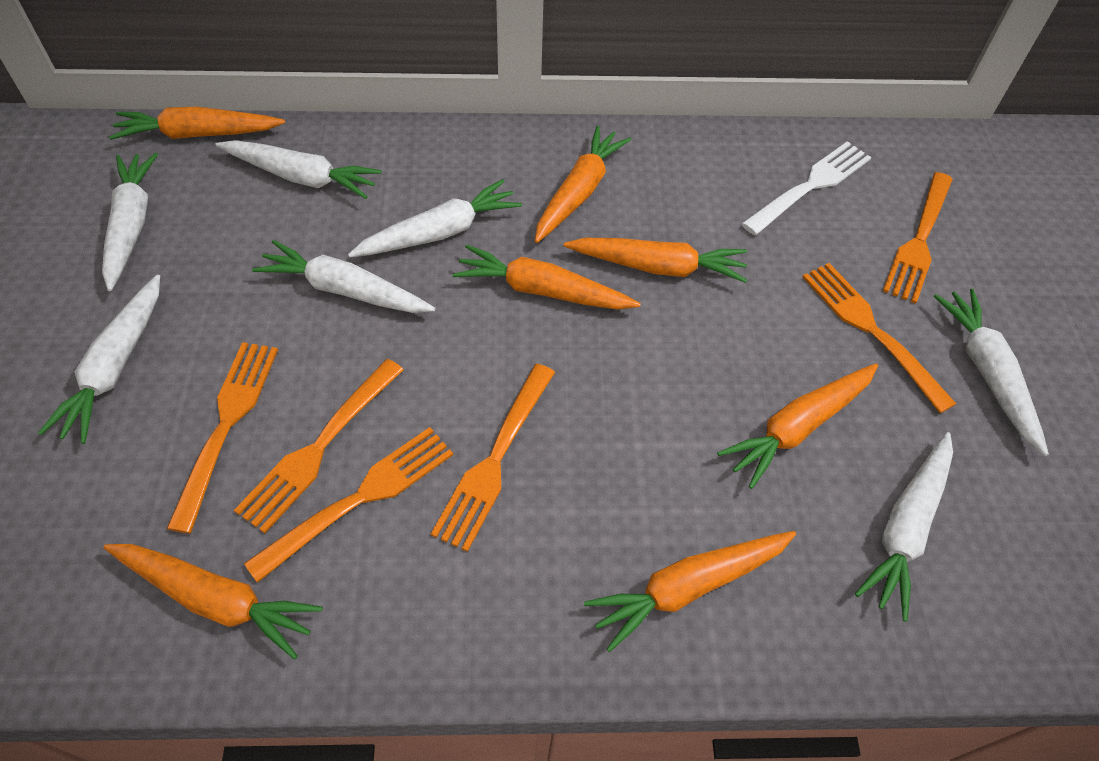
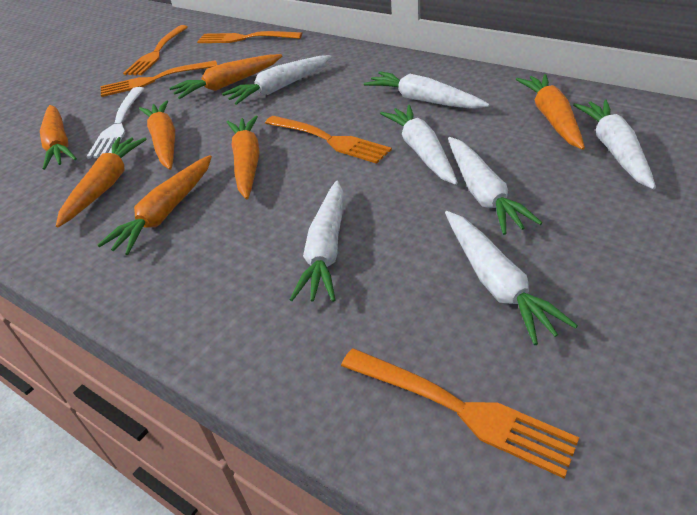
orange fork: 6 -> 5

